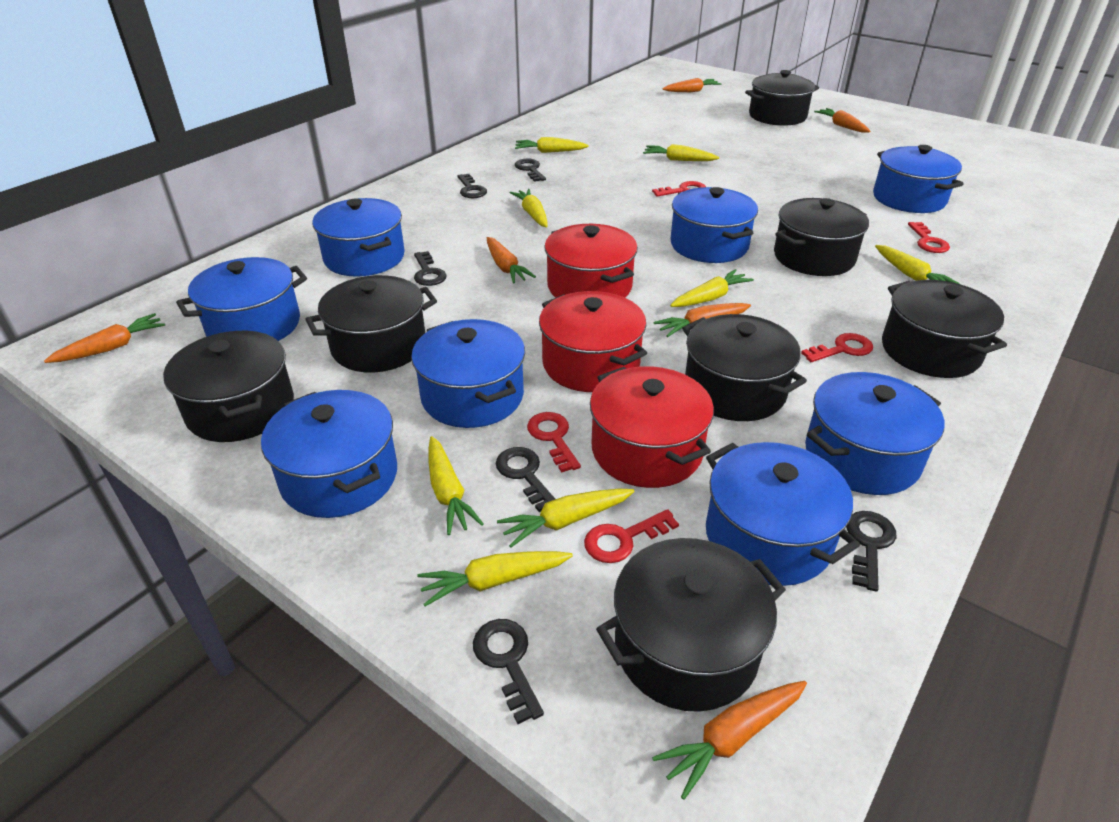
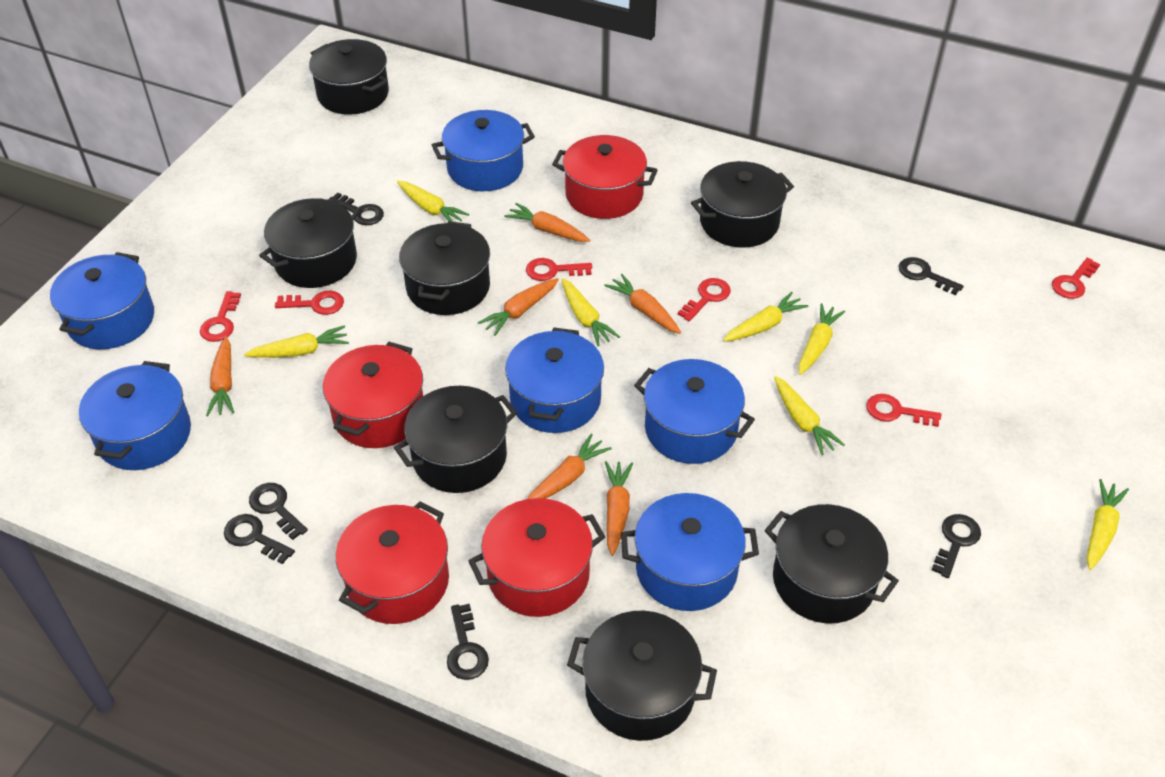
blue pot: 8 -> 6
red key: 5 -> 6
red pot: 3 -> 4
yellow carrot: 8 -> 7

